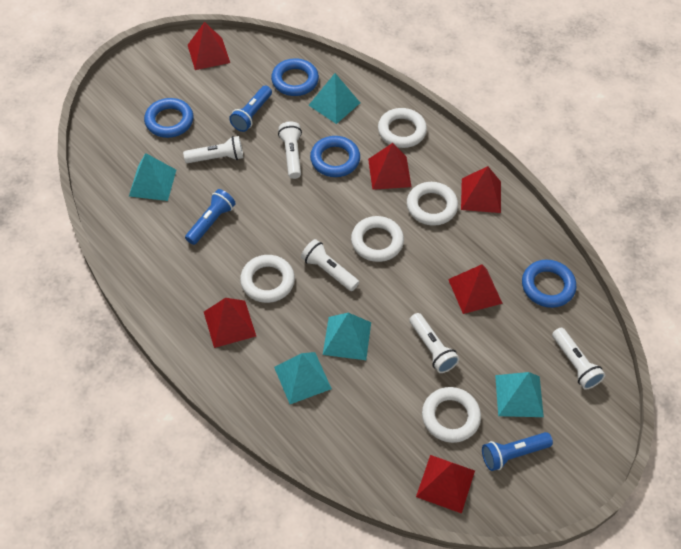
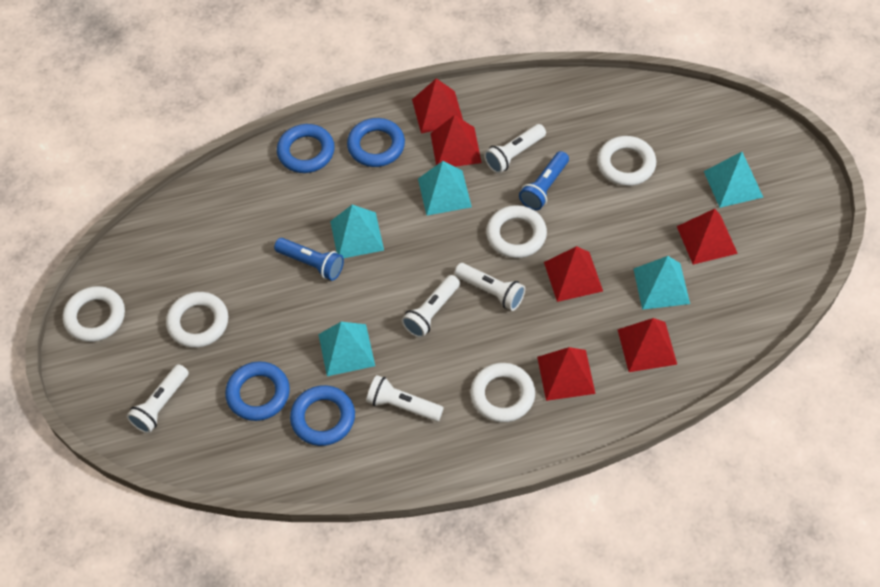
blue flashlight: 3 -> 2

